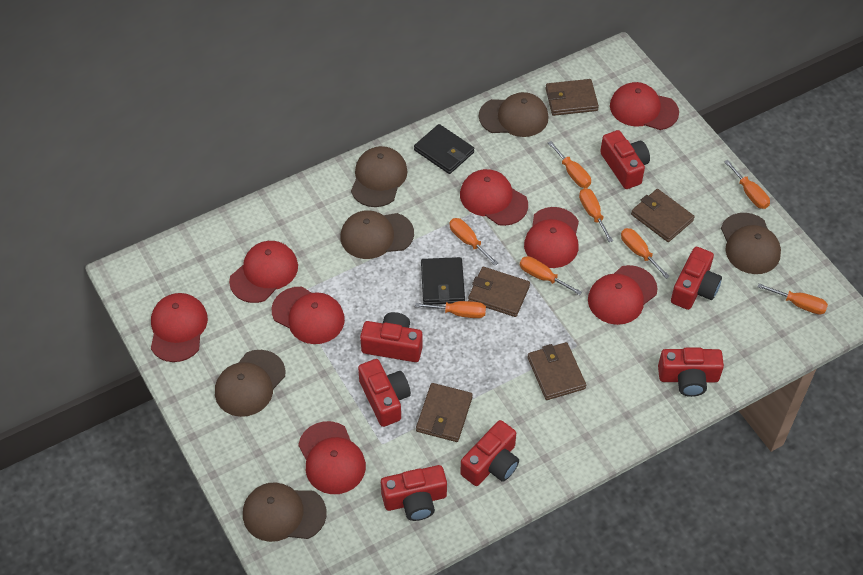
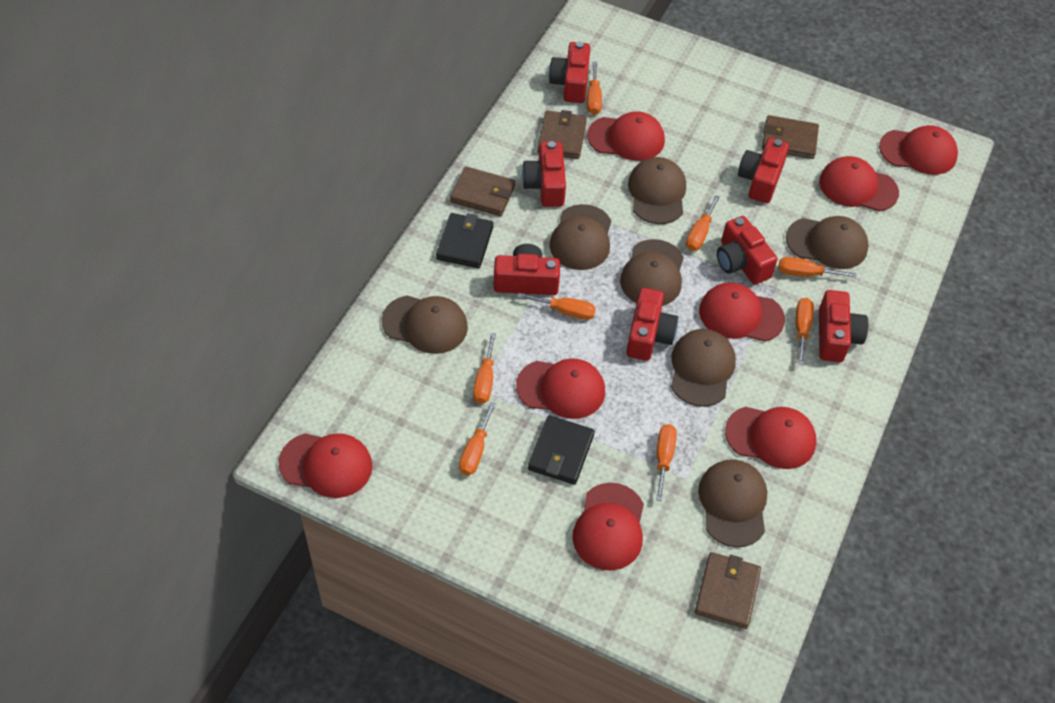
brown cap: 6 -> 7
brown wallet: 5 -> 4

